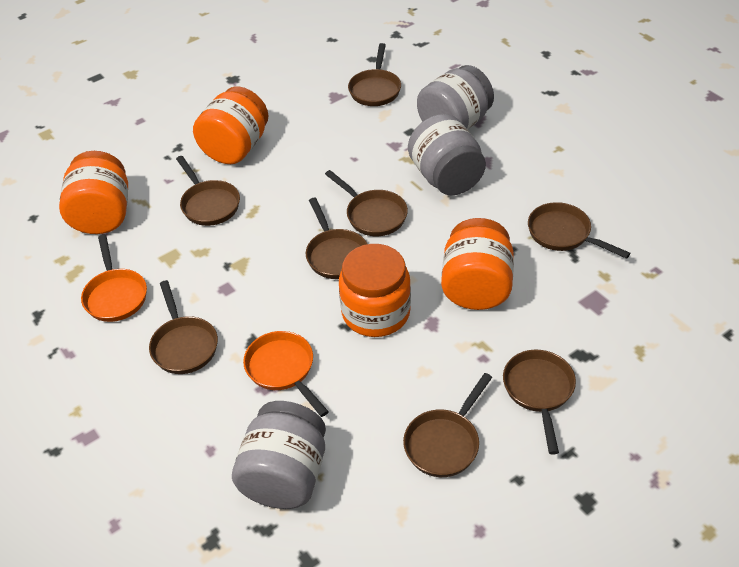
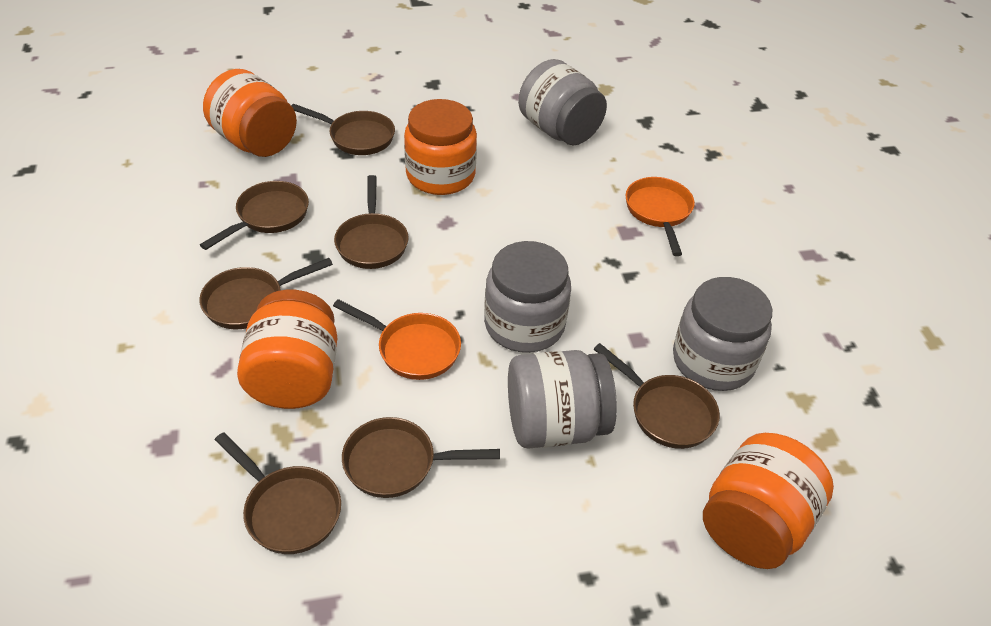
brown pan: 8 -> 7
grey jar: 3 -> 4

